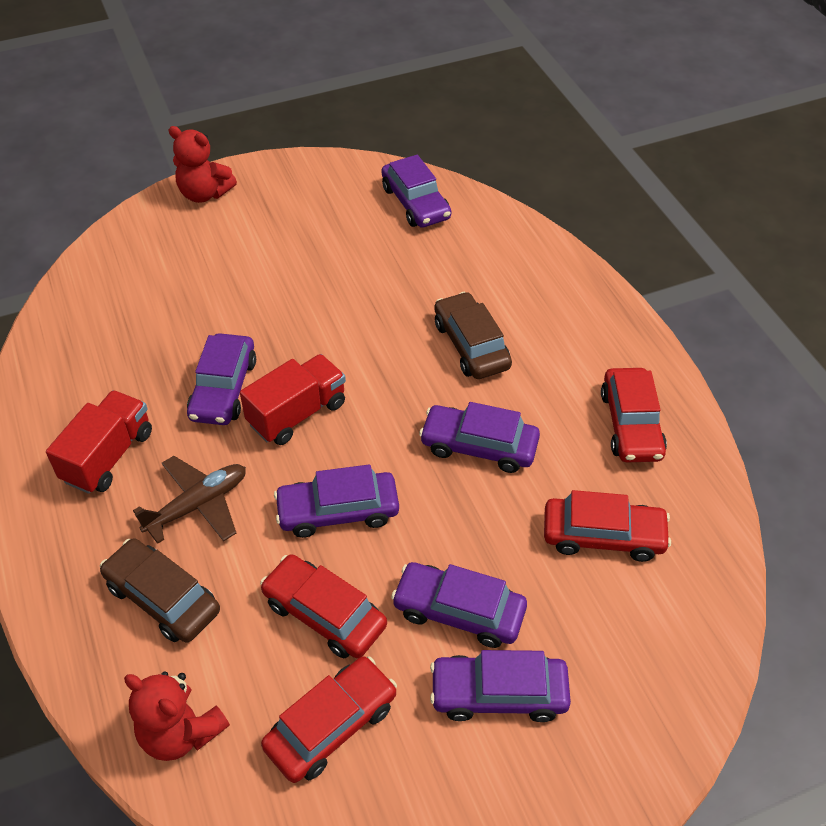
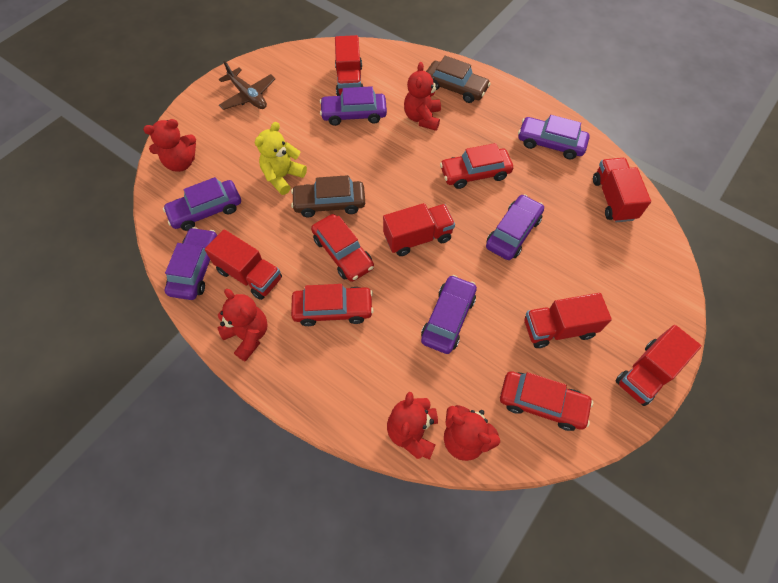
red teddy bear: 2 -> 5
red truck: 2 -> 6
yellow teddy bear: 0 -> 1

